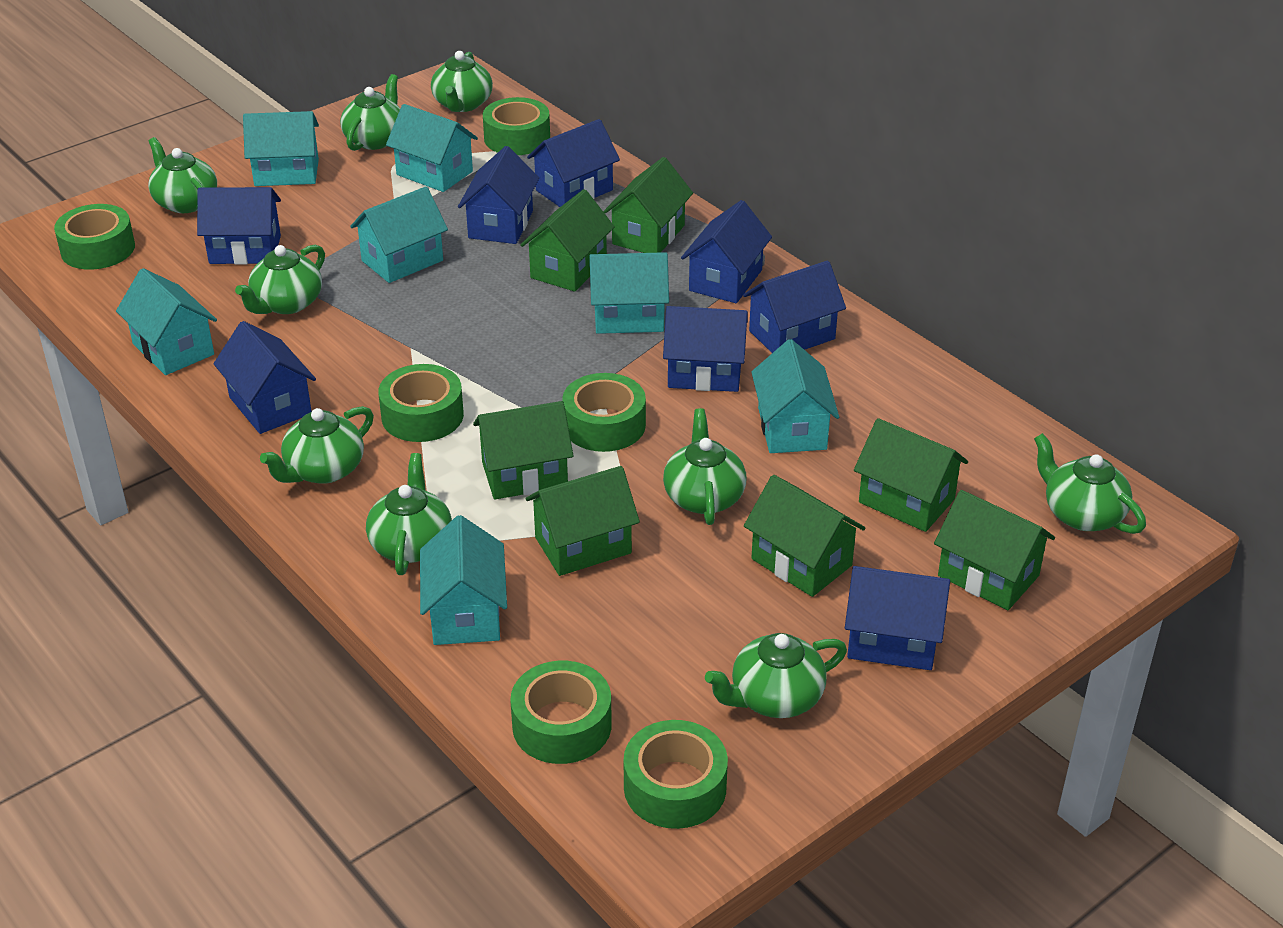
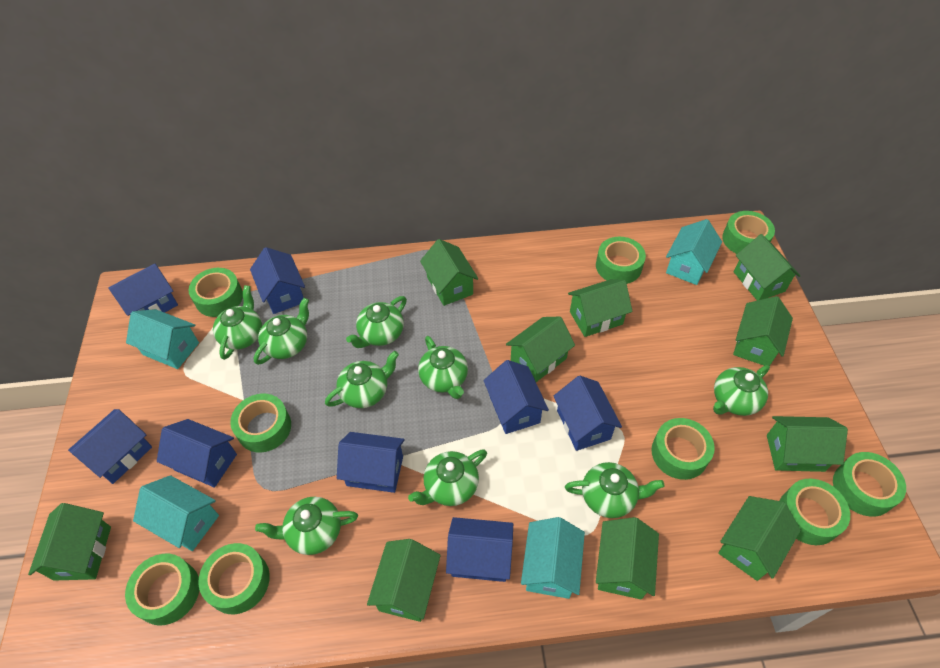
green house: 7 -> 10
green tape: 6 -> 9
turquoise house: 7 -> 4

